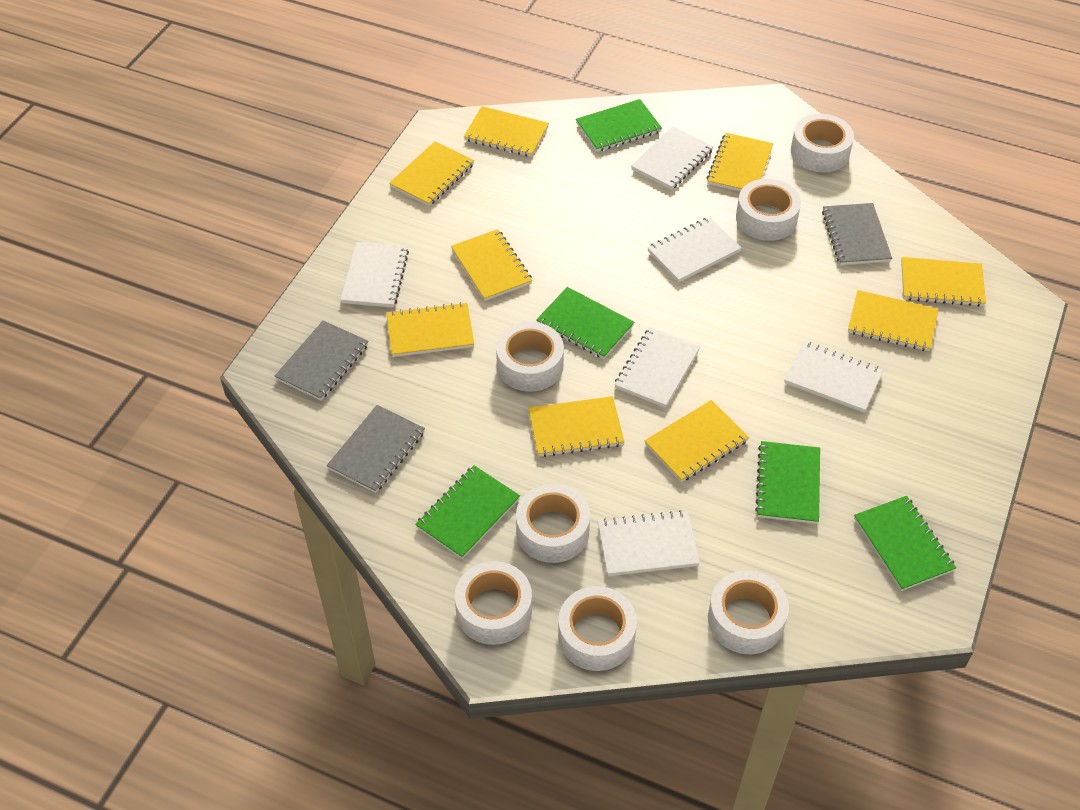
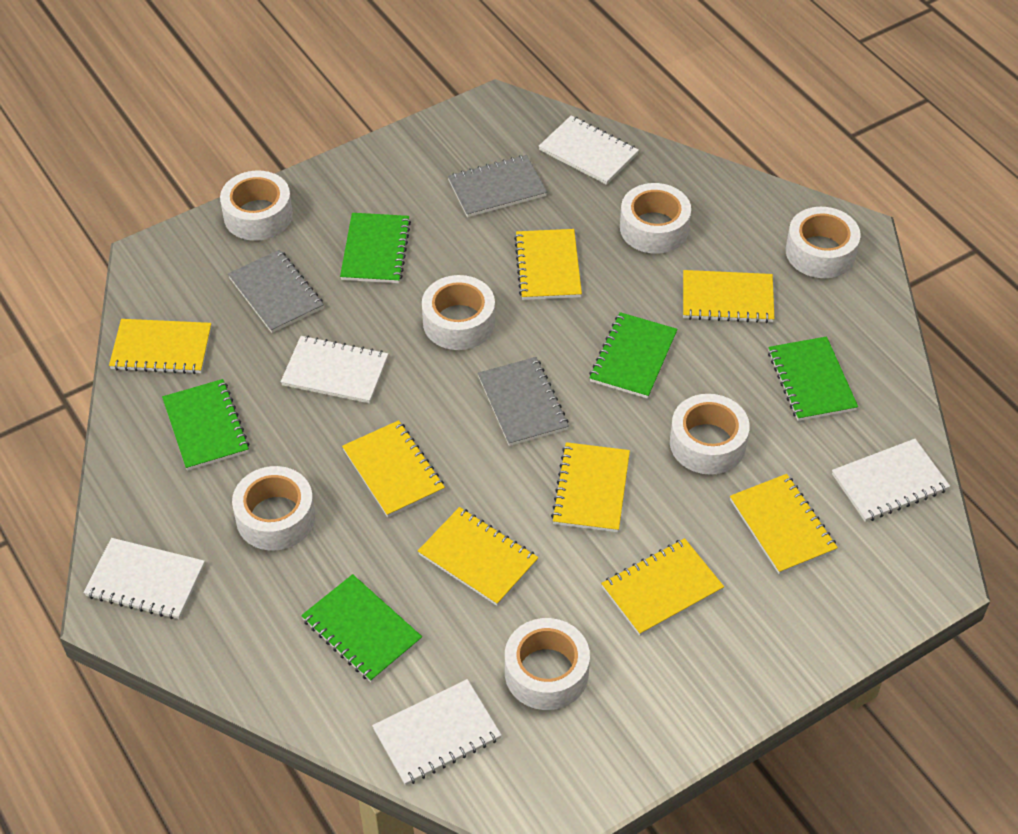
white notebook: 6 -> 5
yellow notebook: 9 -> 8

